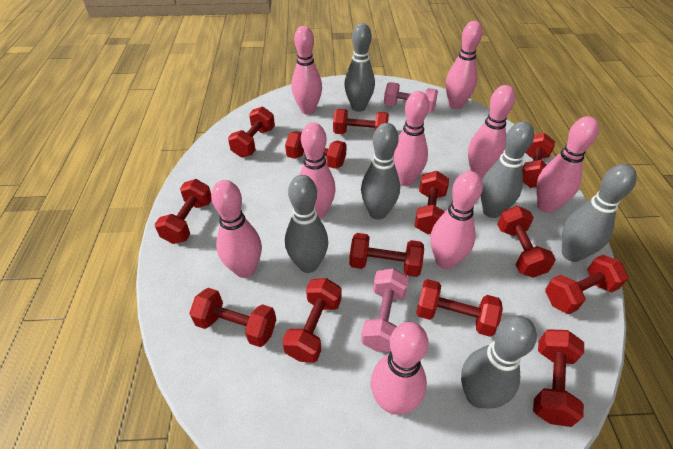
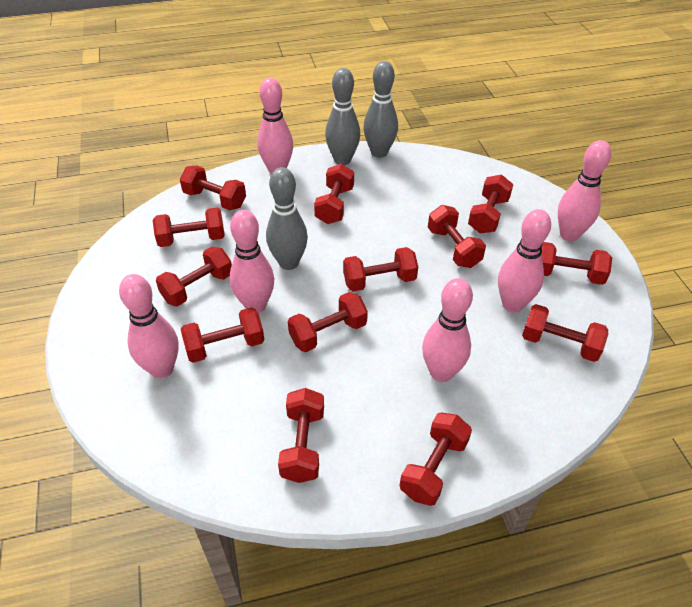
grey bowling pin: 6 -> 3
pink bowling pin: 9 -> 6
pink dumbbell: 2 -> 0

